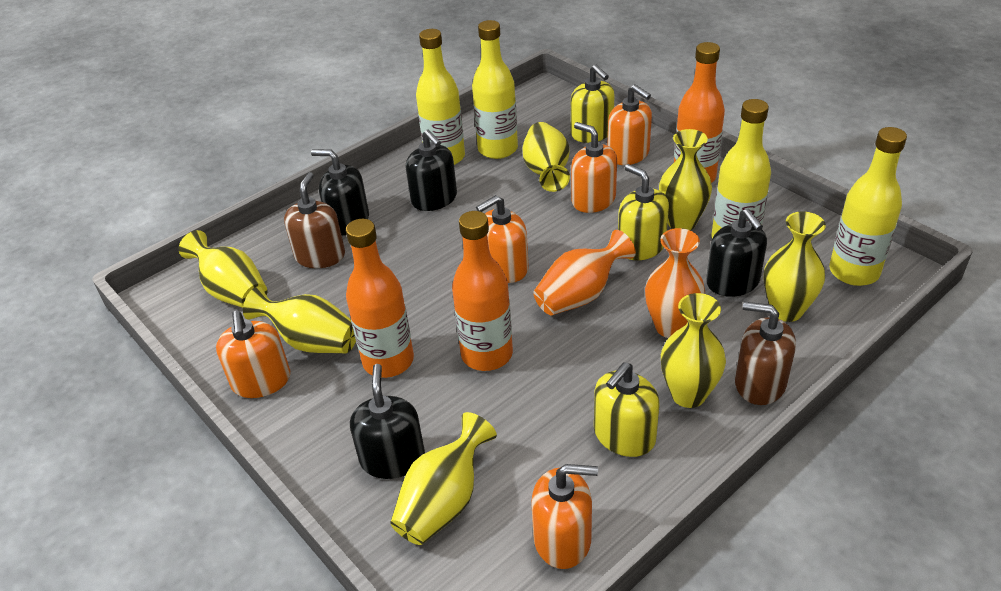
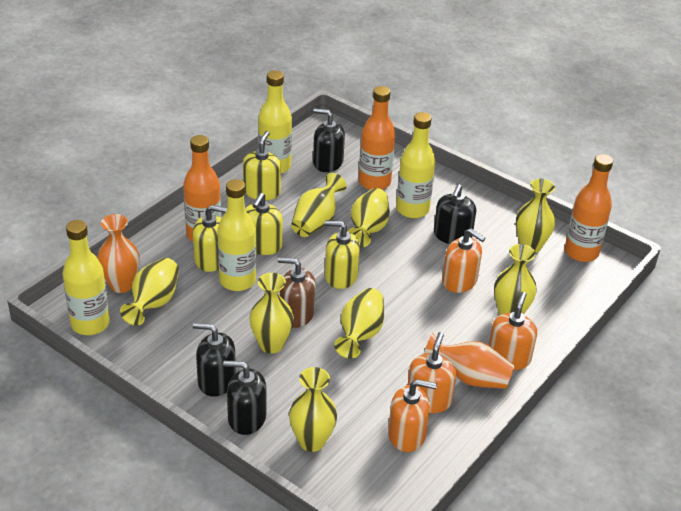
brown soap dispenser: 2 -> 1
orange soap dispenser: 5 -> 4
yellow soap dispenser: 3 -> 4
yellow vase: 7 -> 8

